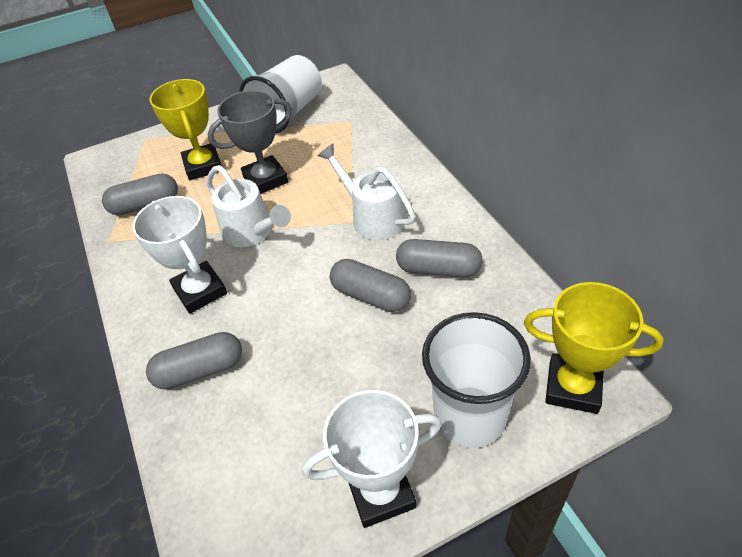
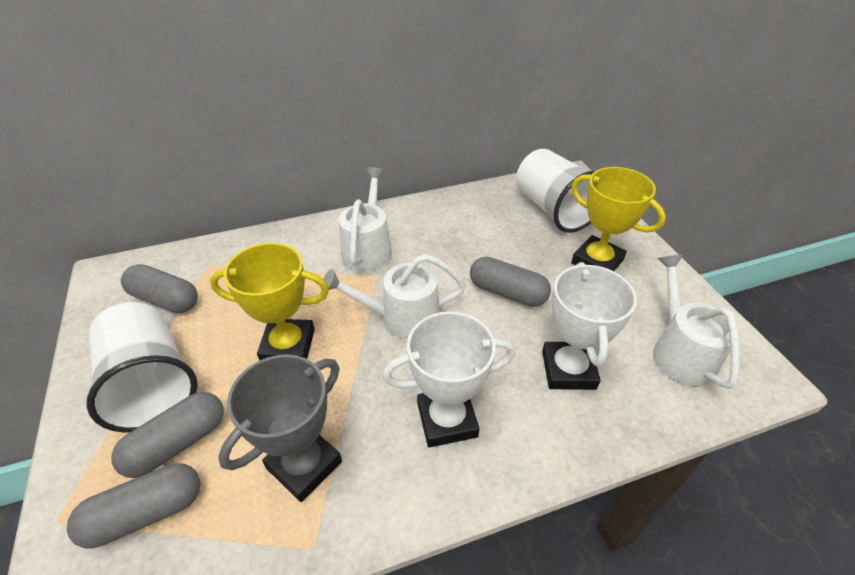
white watering can: 2 -> 3

